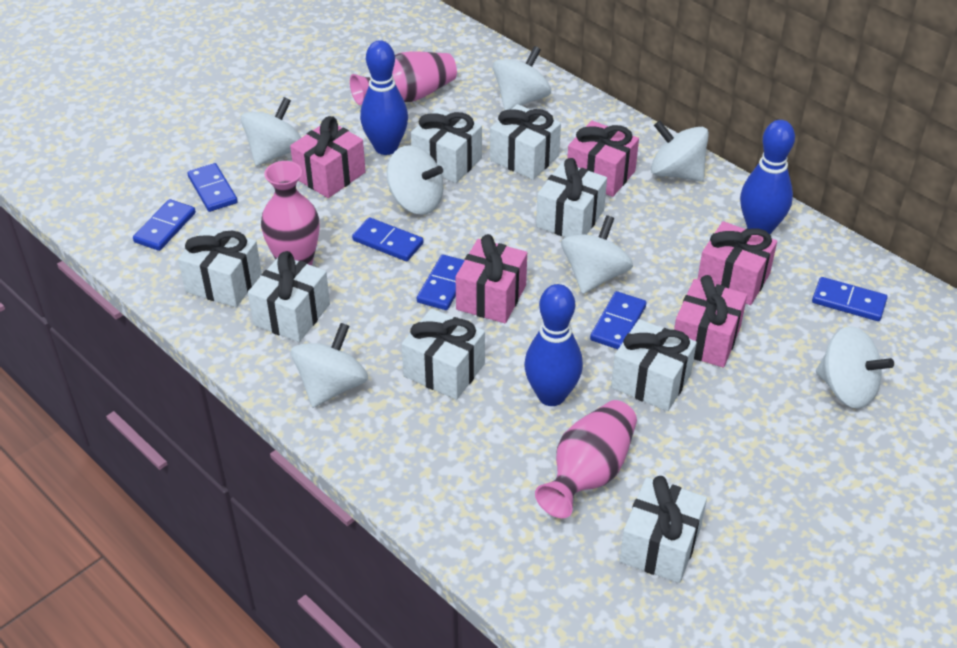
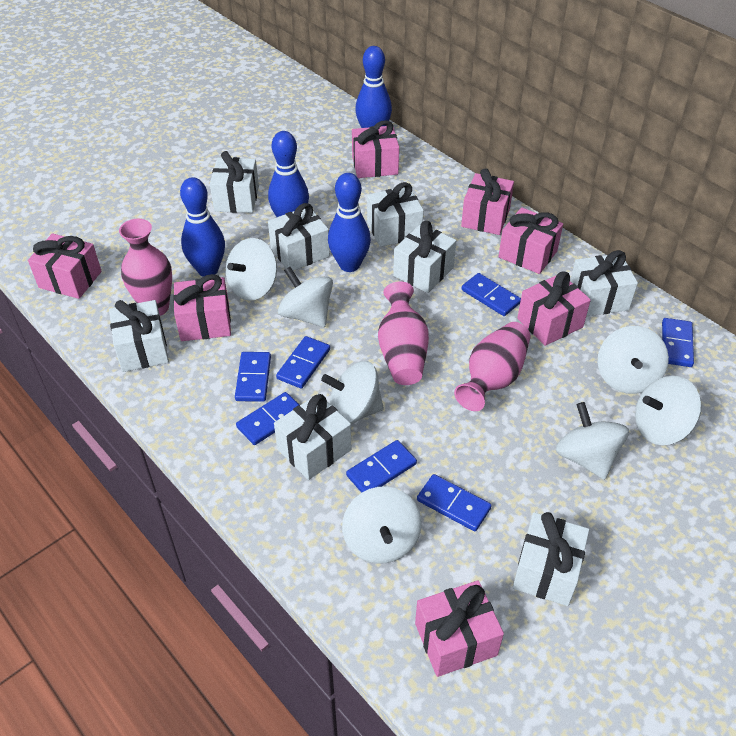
blue bowling pin: 3 -> 4
blue domino: 6 -> 7
pink gift: 5 -> 7

